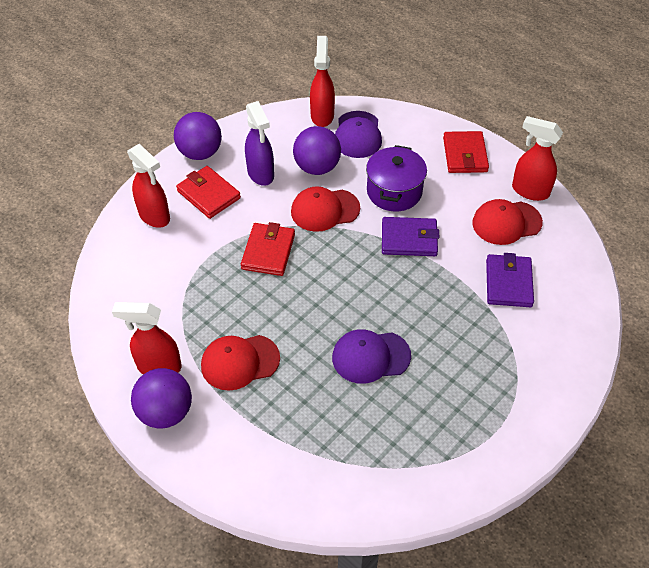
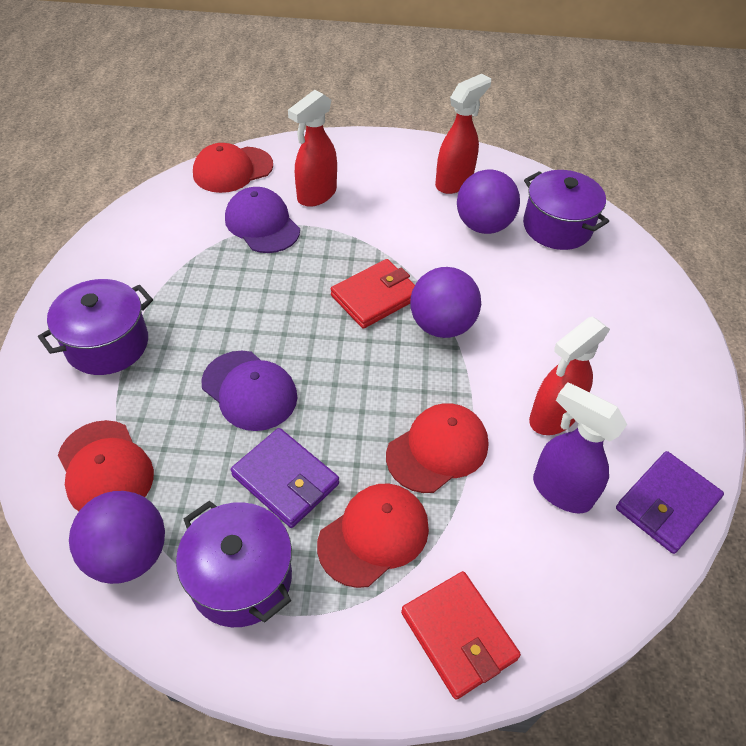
purple pot: 1 -> 3
red cap: 3 -> 4
red spray bottle: 4 -> 3
red wallet: 3 -> 2

